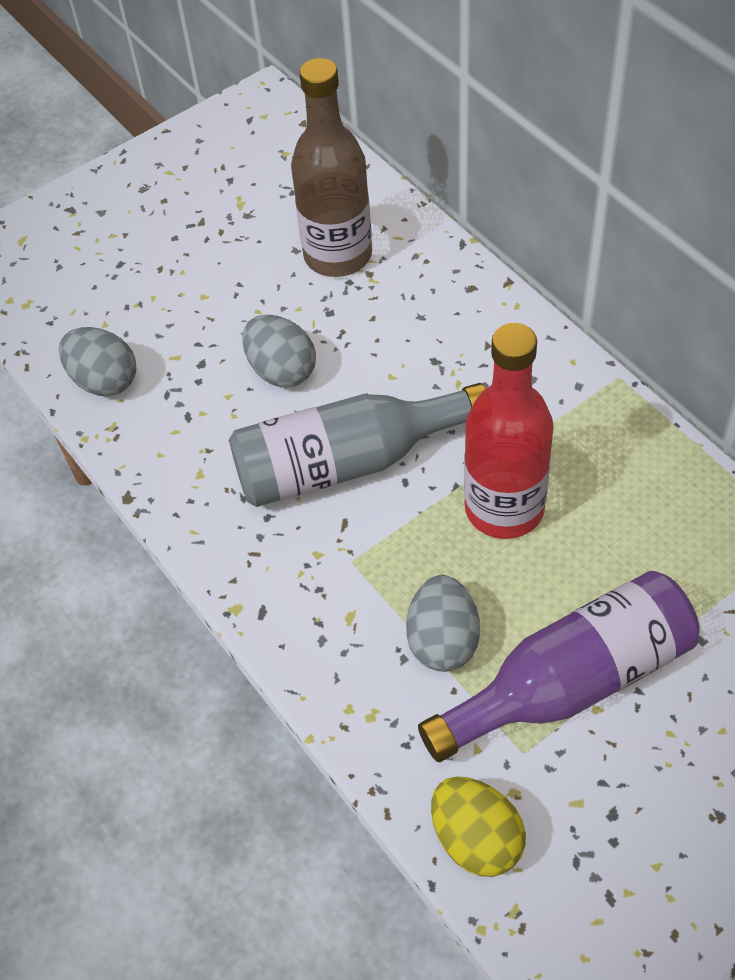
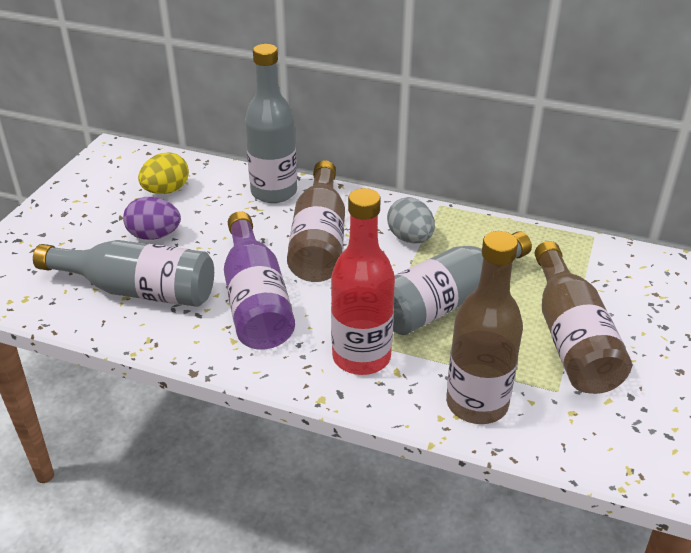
brown bottle: 1 -> 3
grey bottle: 1 -> 3
grey egg: 3 -> 1
purple egg: 0 -> 1

